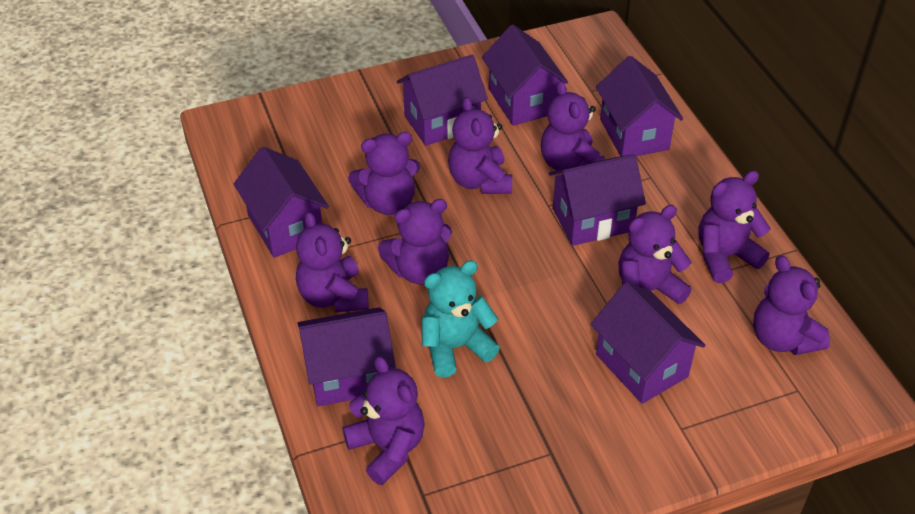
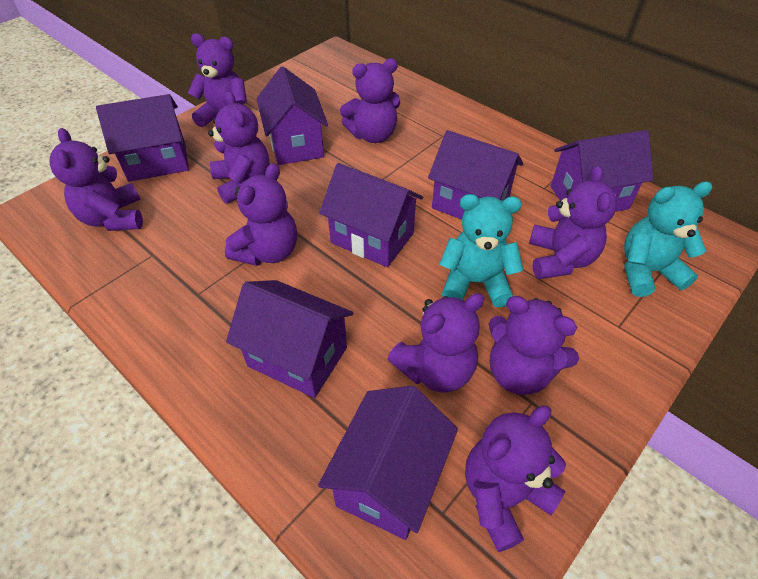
turquoise teddy bear: 1 -> 2

